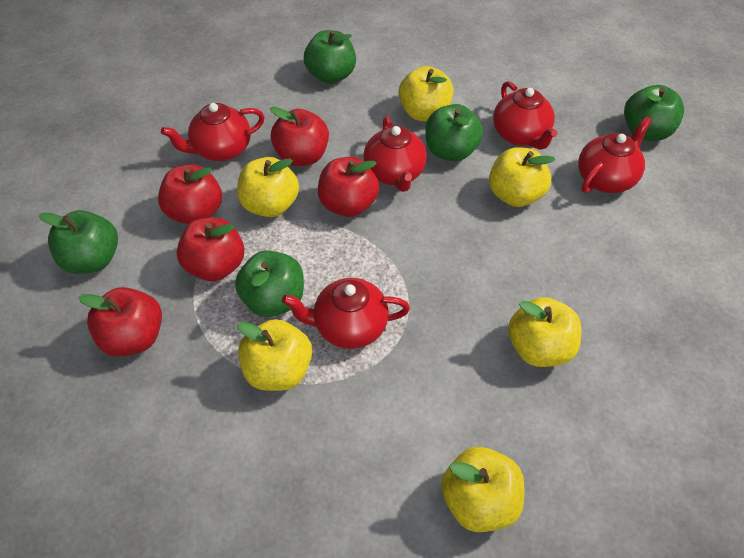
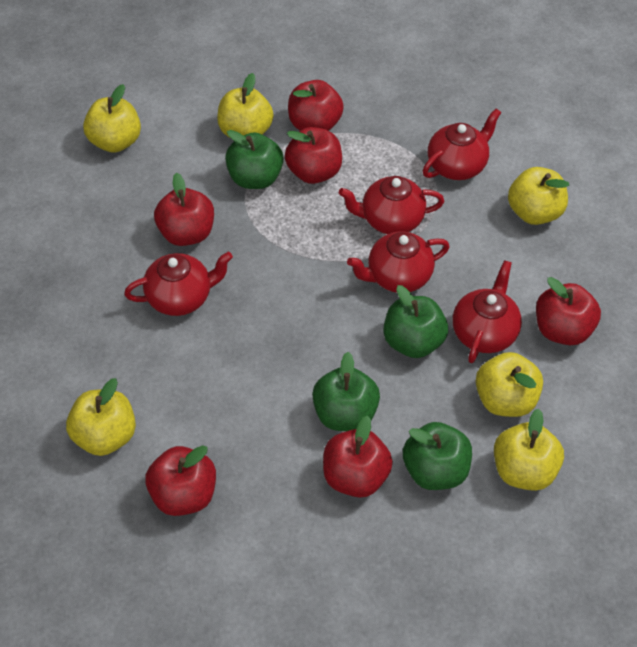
green apple: 5 -> 4
red apple: 5 -> 6

